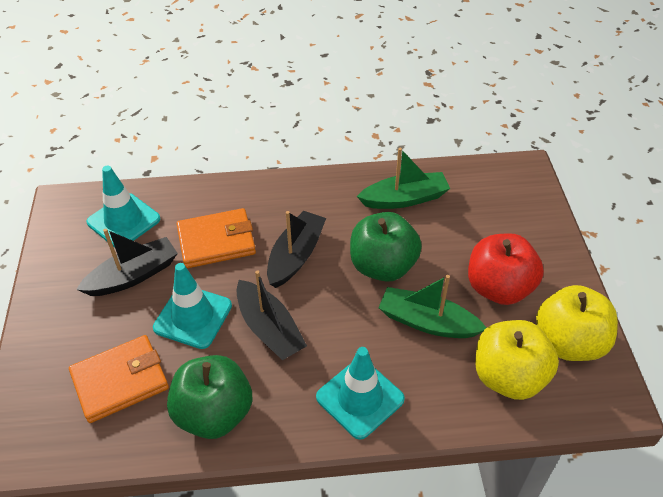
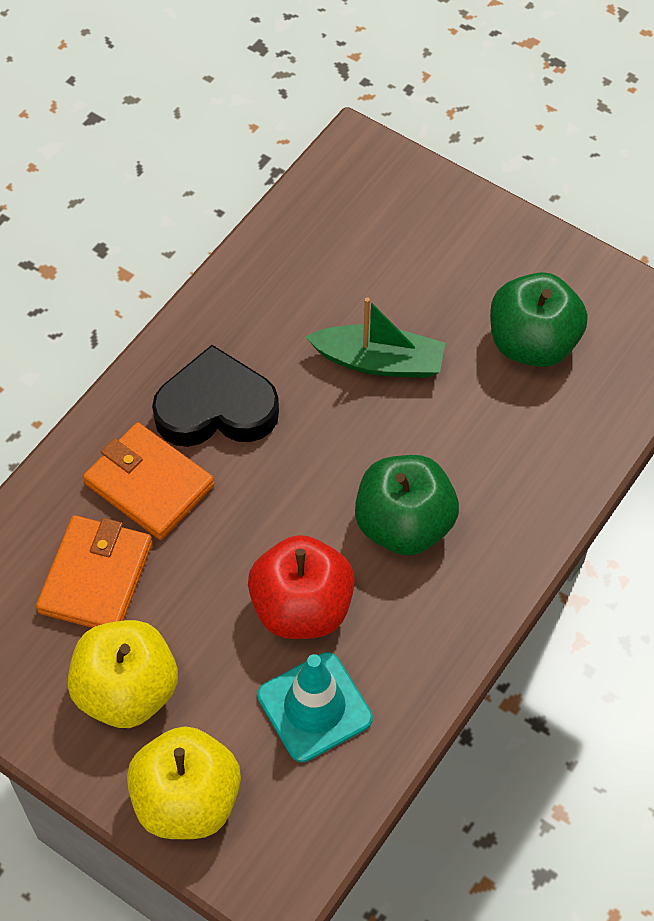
black boat: 3 -> 0
black heart: 0 -> 1
green boat: 2 -> 1
turquoise traffic cone: 3 -> 1

